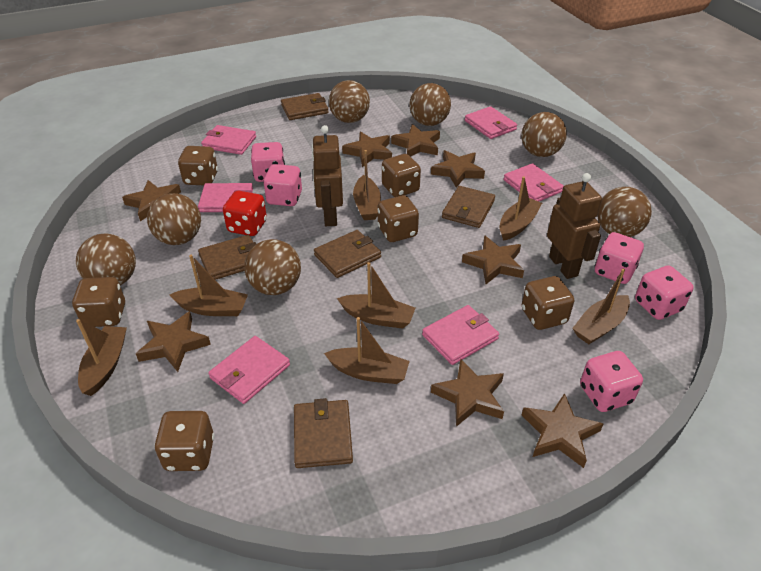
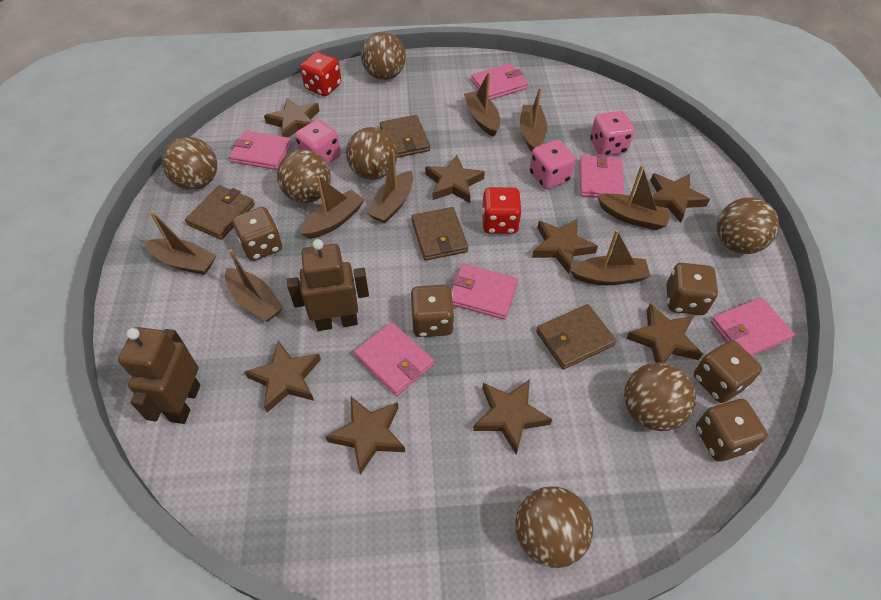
brown boat: 7 -> 8
brown dice: 6 -> 5
brown wallet: 5 -> 4
pink dice: 5 -> 3
red dice: 1 -> 2

